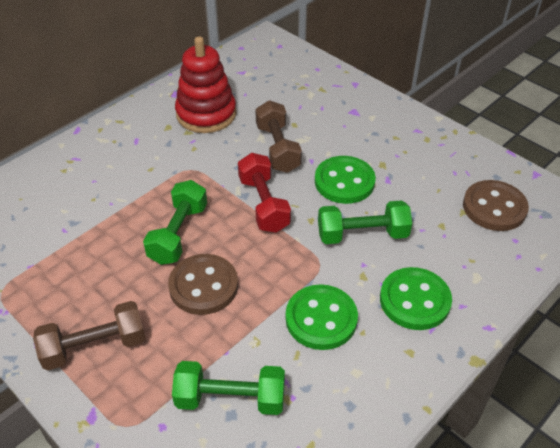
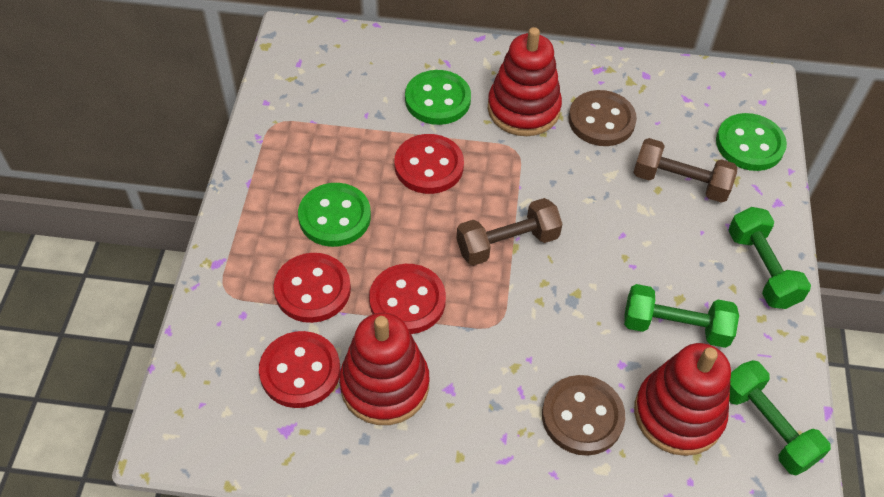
red button: 0 -> 4
red dumbbell: 1 -> 0
red stacking toy: 1 -> 3

